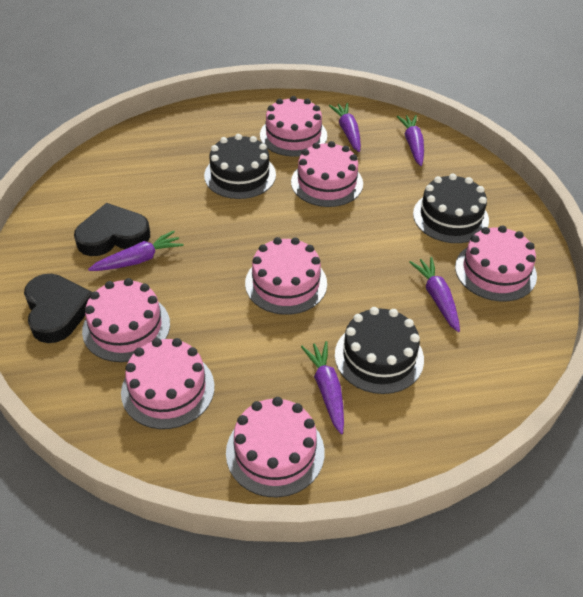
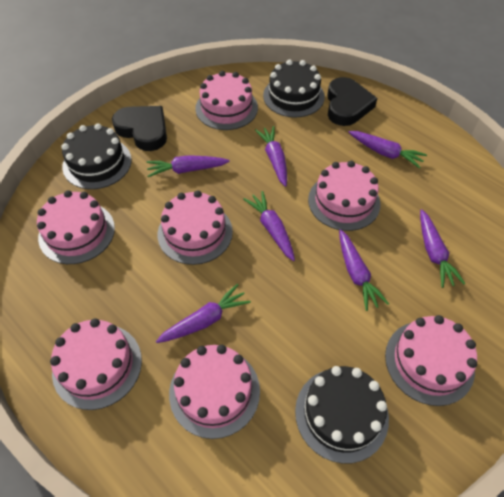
purple carrot: 5 -> 7

